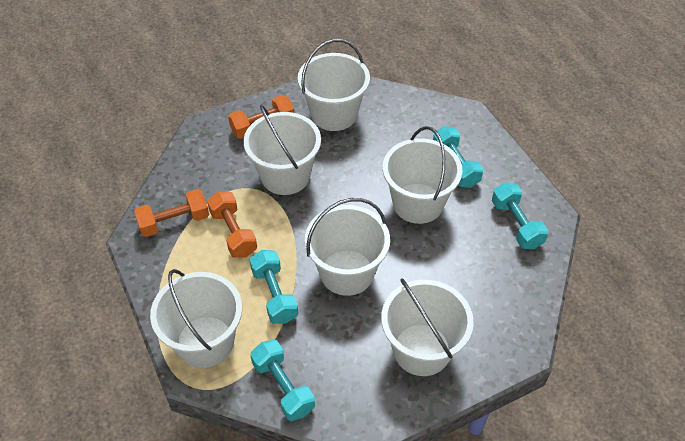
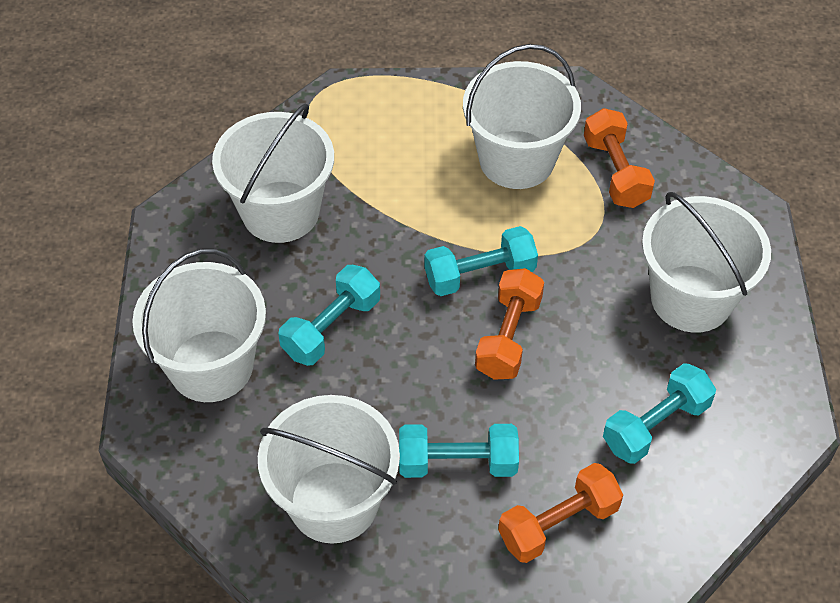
white bucket: 6 -> 5

